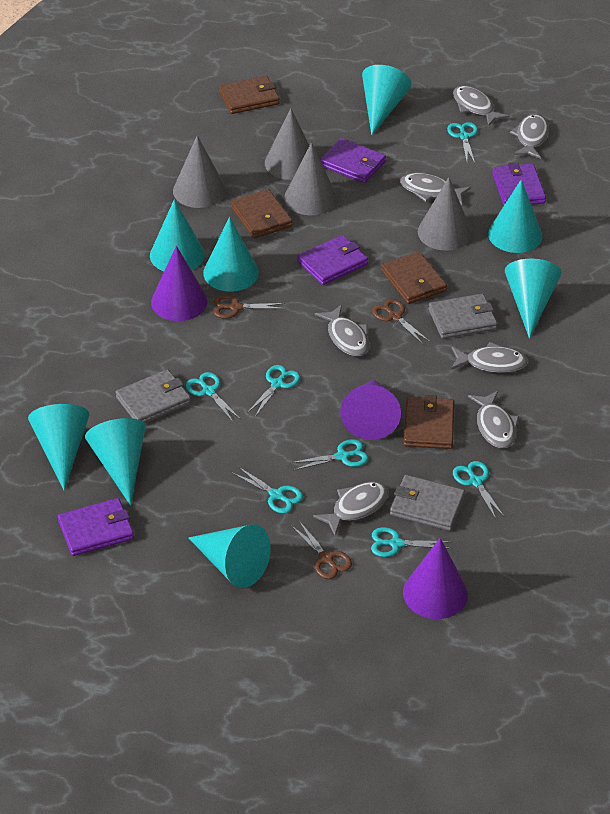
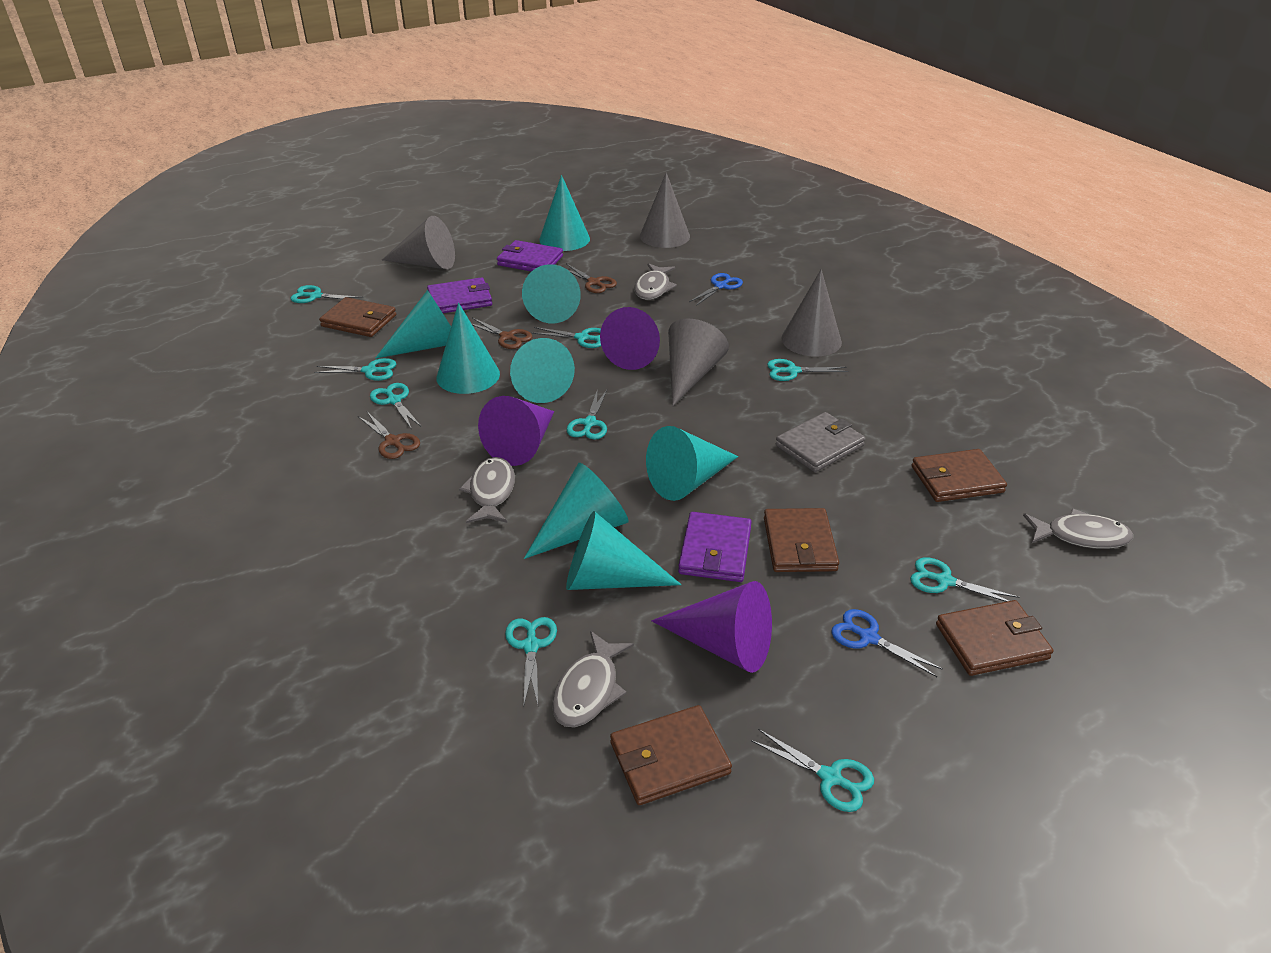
blue scissors: 0 -> 2
brown wallet: 4 -> 5
grey fish: 7 -> 4
grey wallet: 3 -> 1
purple wallet: 4 -> 3
turquoise scissors: 7 -> 9

